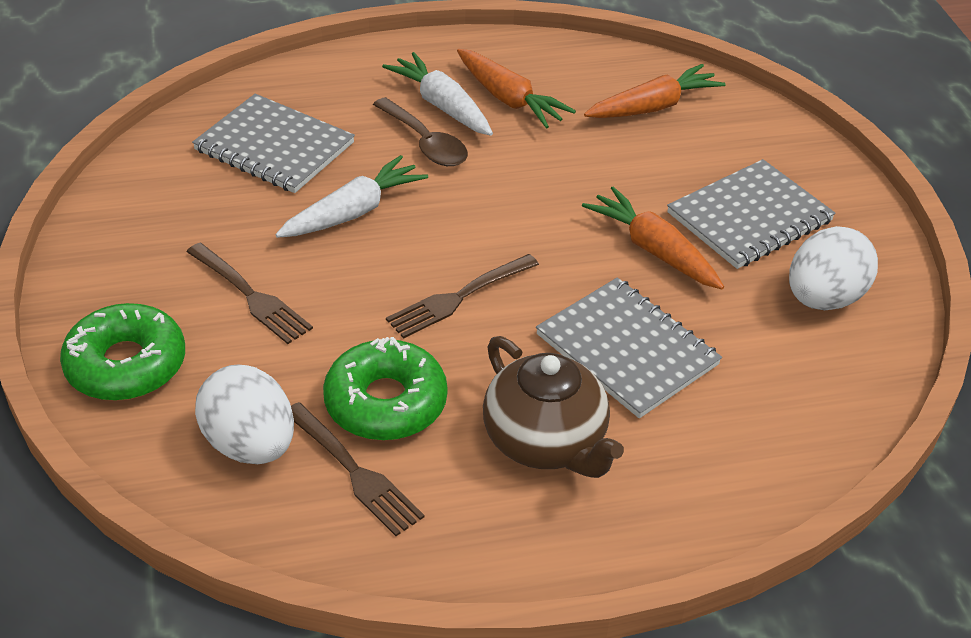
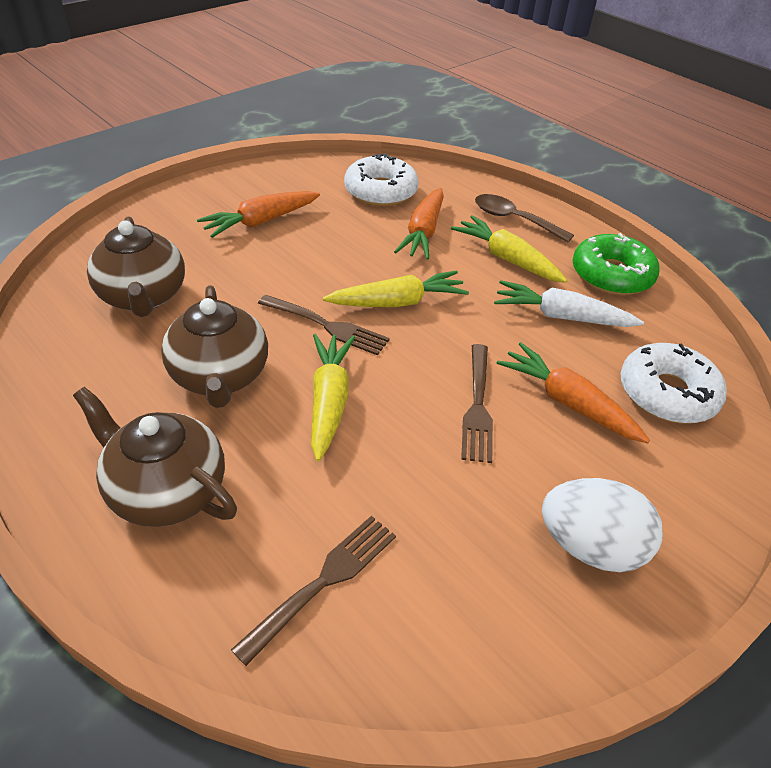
brown teapot: 1 -> 3
green donut: 2 -> 1
grey notebook: 3 -> 0
white carrot: 2 -> 1
white donut: 0 -> 2
white egg: 2 -> 1
yellow carrot: 0 -> 3

